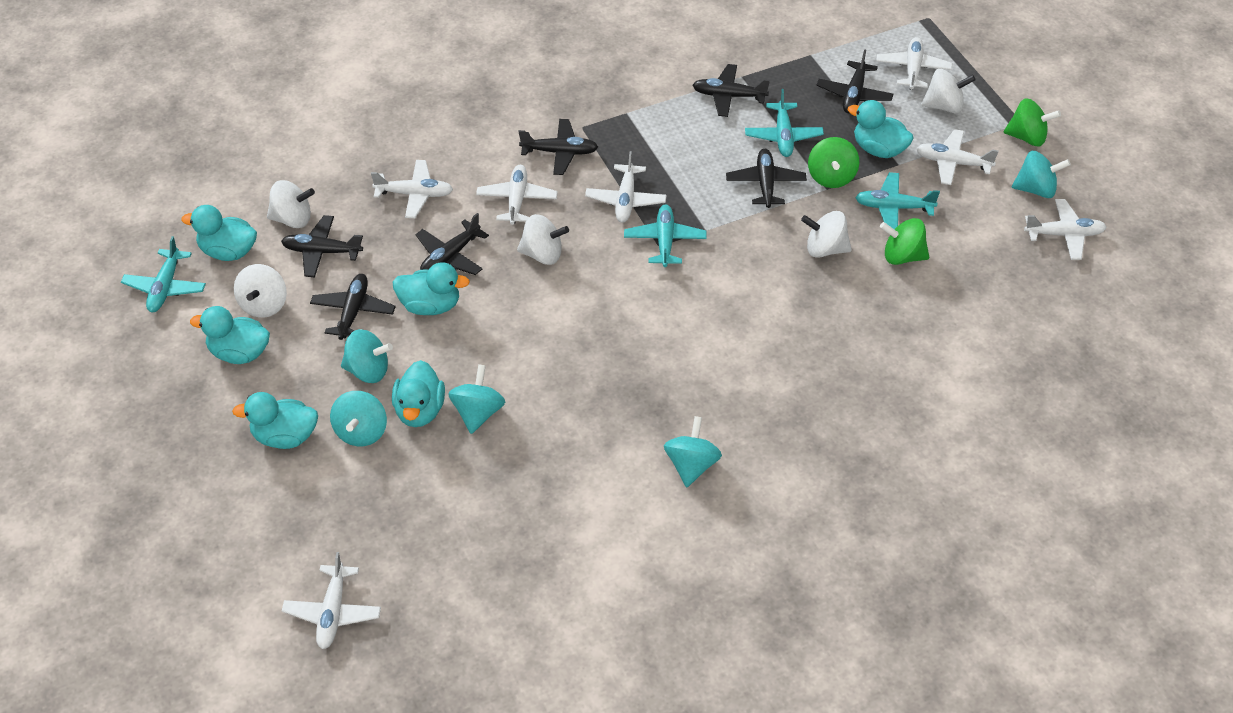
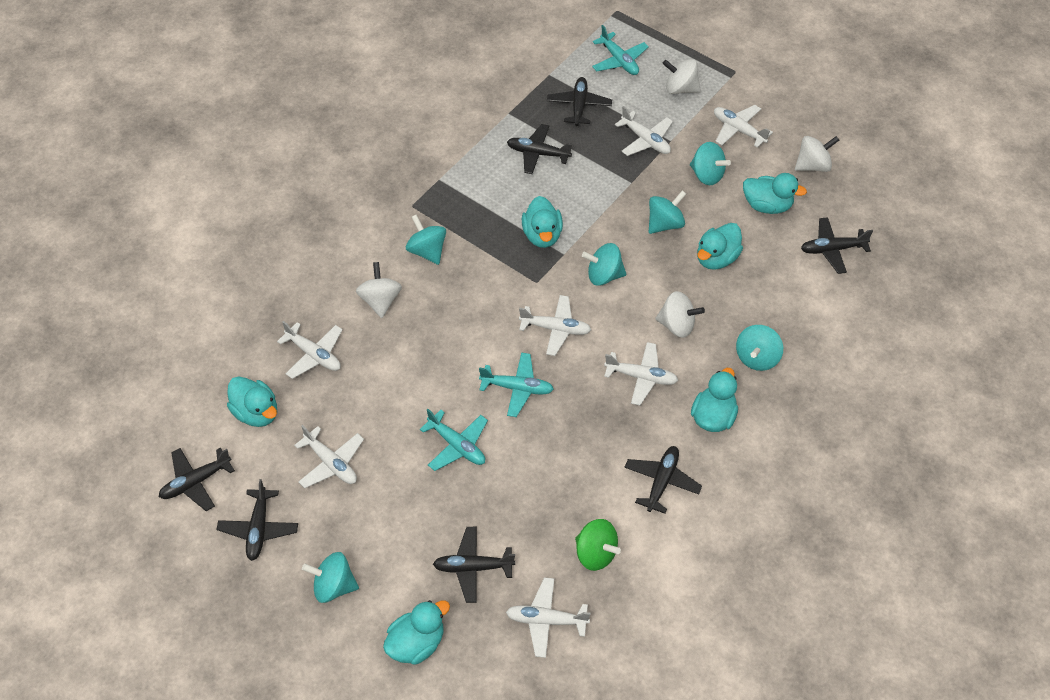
green spinning top: 3 -> 1
turquoise plane: 4 -> 3
turquoise spinning top: 5 -> 6
white spinning top: 5 -> 4

